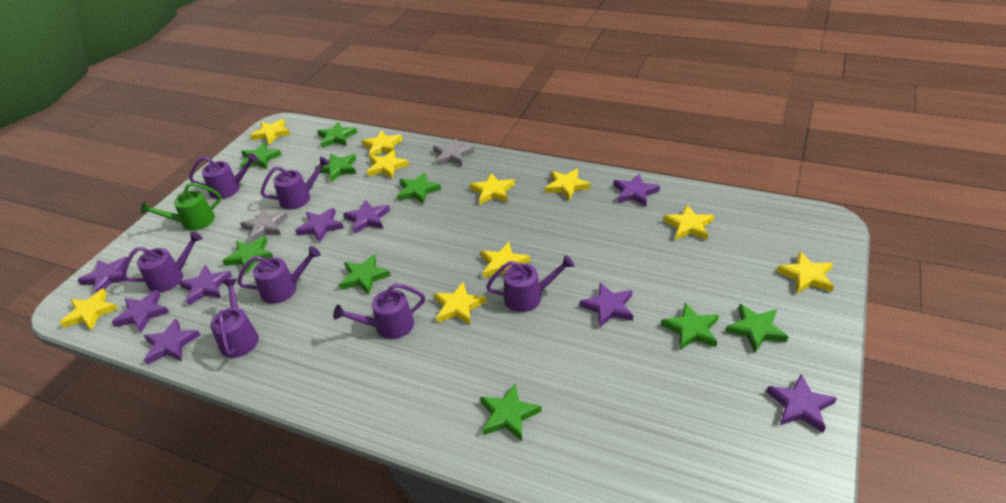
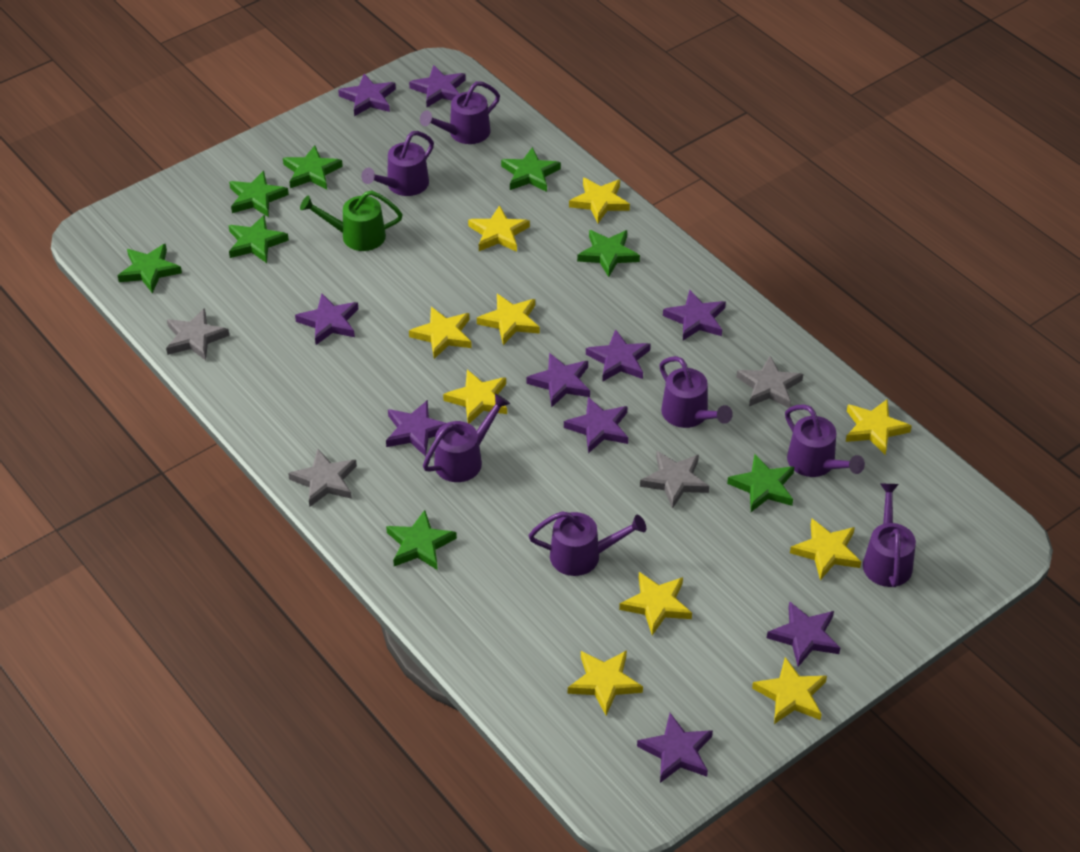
green star: 9 -> 8
grey star: 2 -> 4
purple star: 9 -> 10

